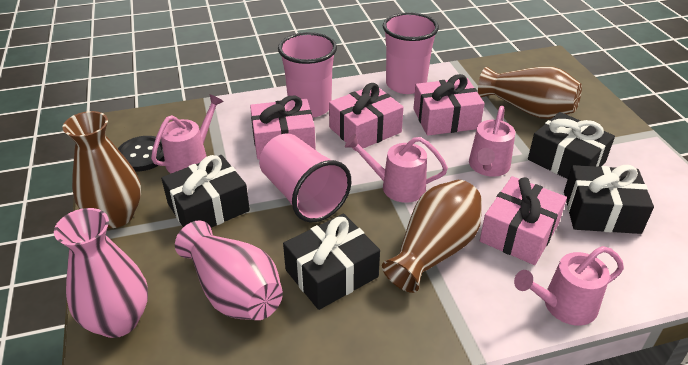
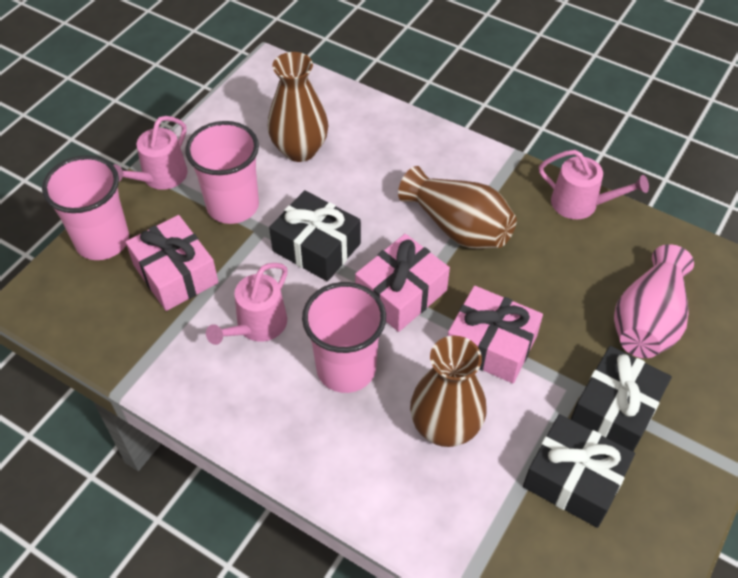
black button: 1 -> 0
black gift: 4 -> 3
pink gift: 4 -> 3
pink vase: 2 -> 1
pink watering can: 4 -> 3

